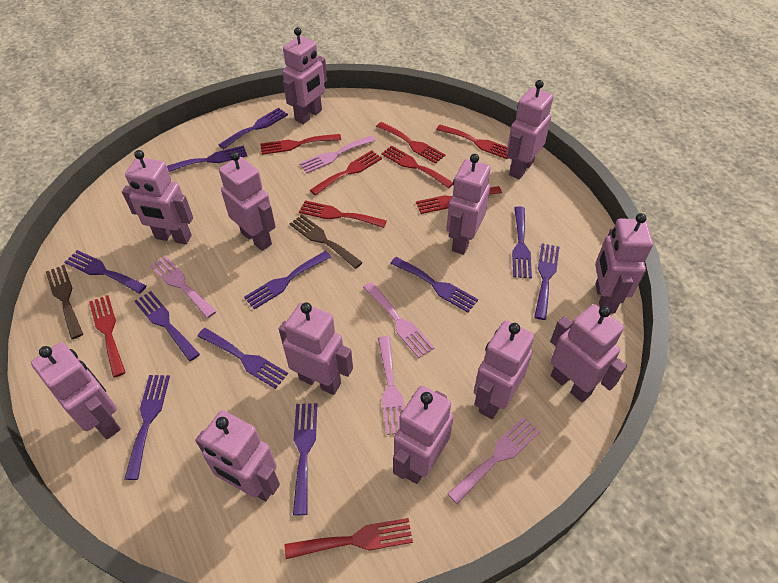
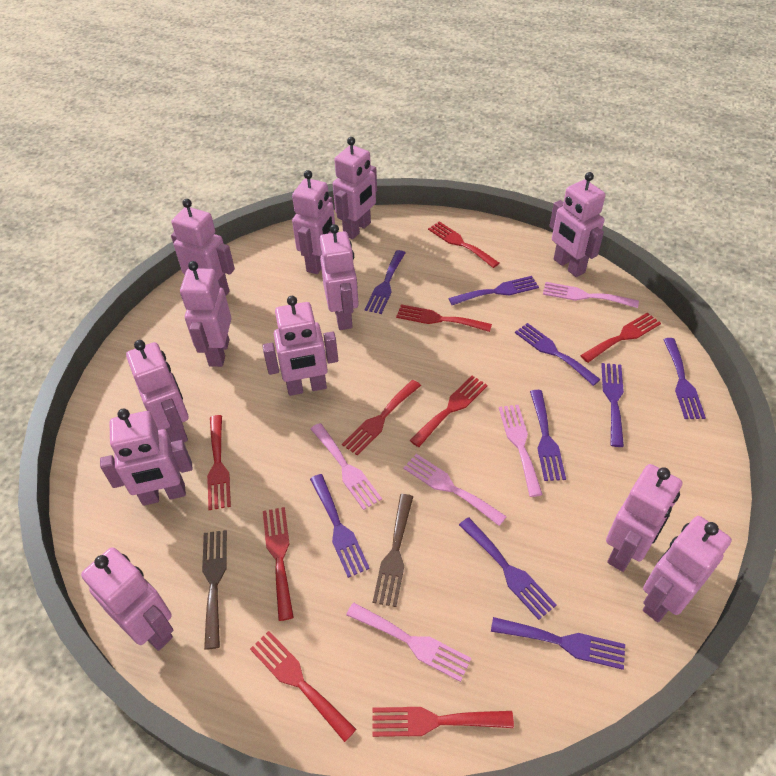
purple fork: 11 -> 9

